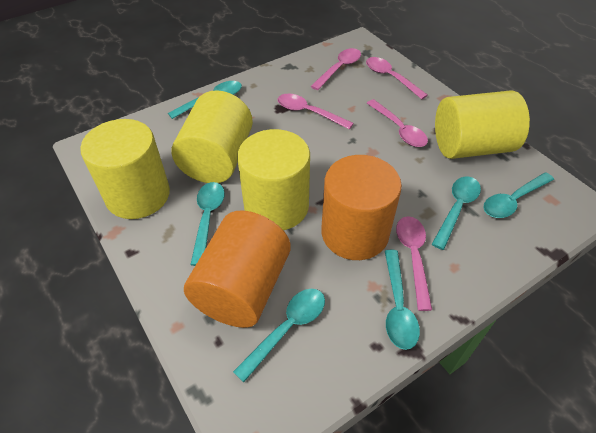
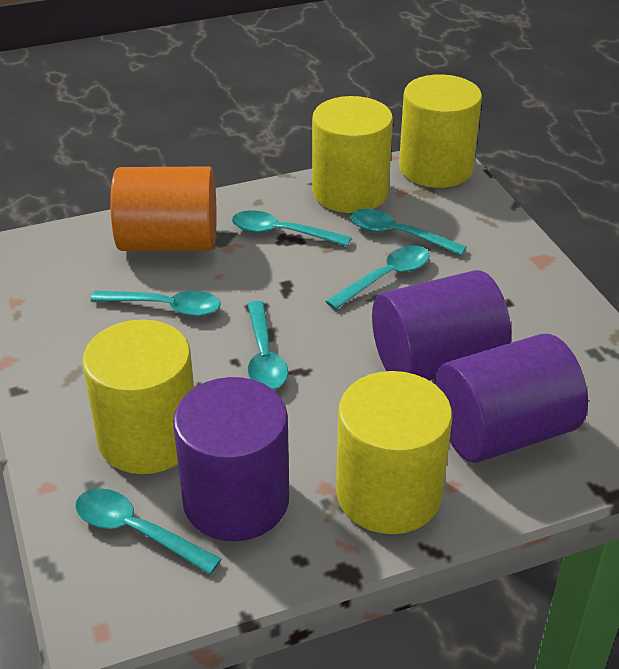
orange cylinder: 2 -> 1
pink spoon: 5 -> 0
purple cylinder: 0 -> 3

